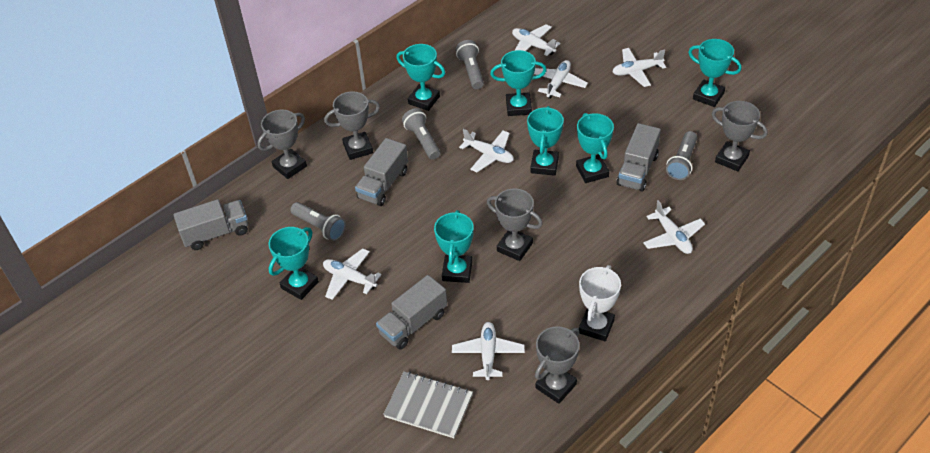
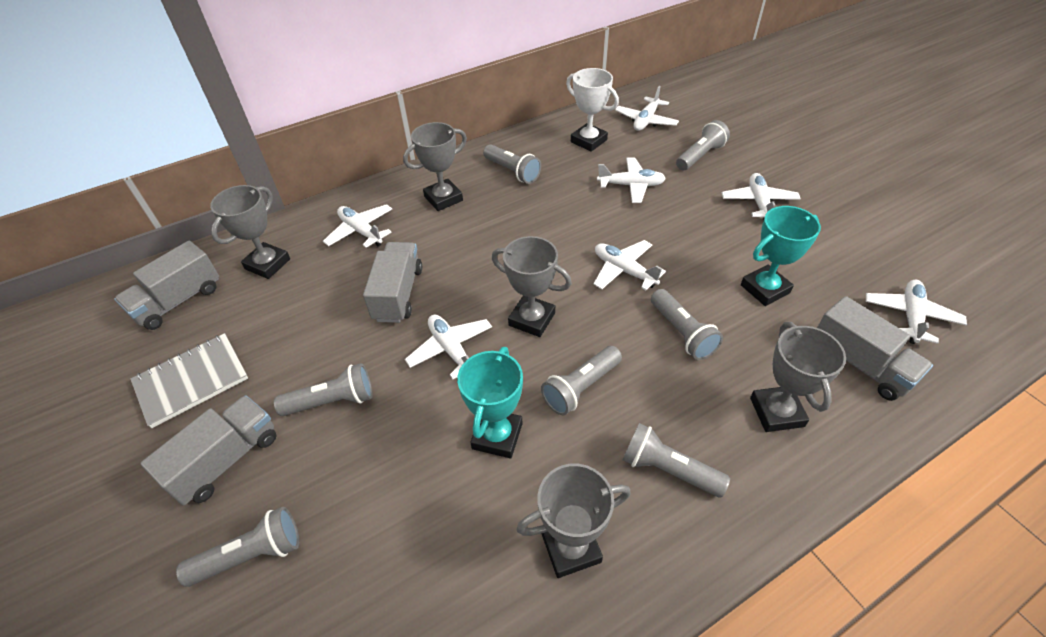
grey flashlight: 4 -> 7
turquoise trophy: 7 -> 2

